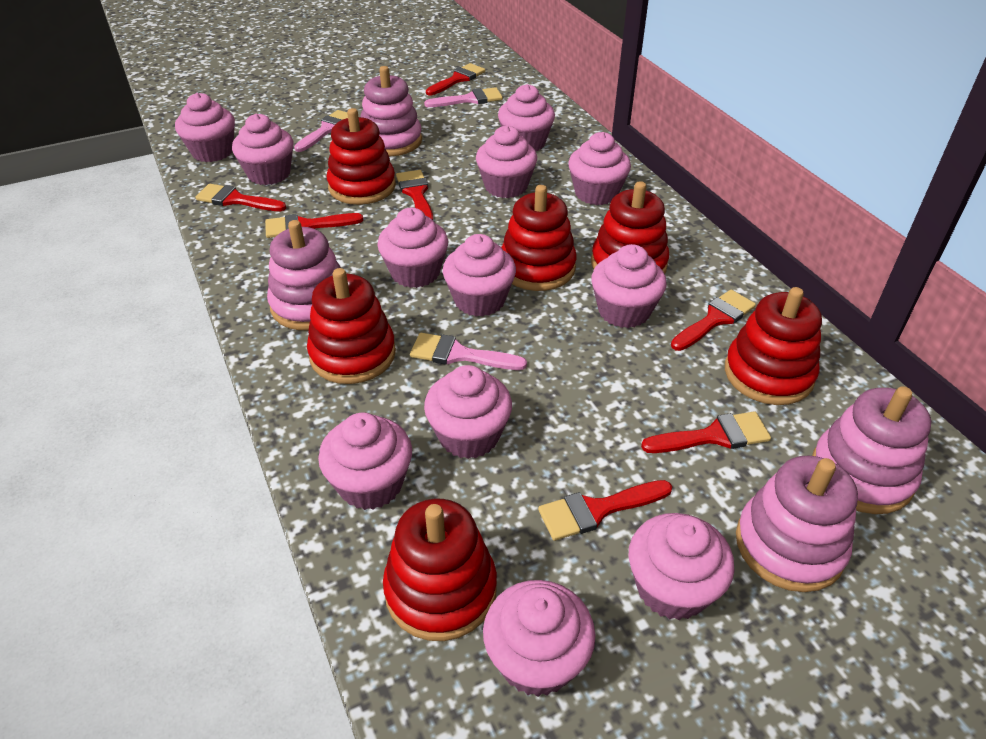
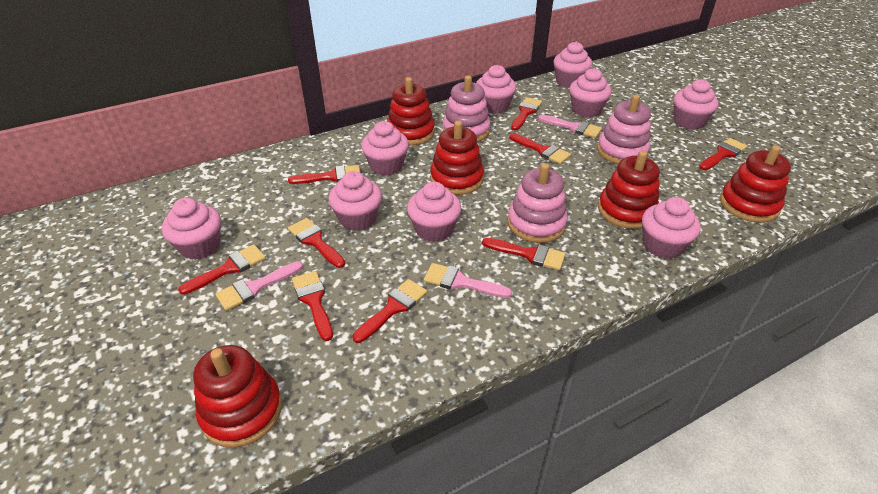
pink cupcake: 12 -> 9
pink stacking toy: 4 -> 3
red brush: 7 -> 9
red stacking toy: 6 -> 5

